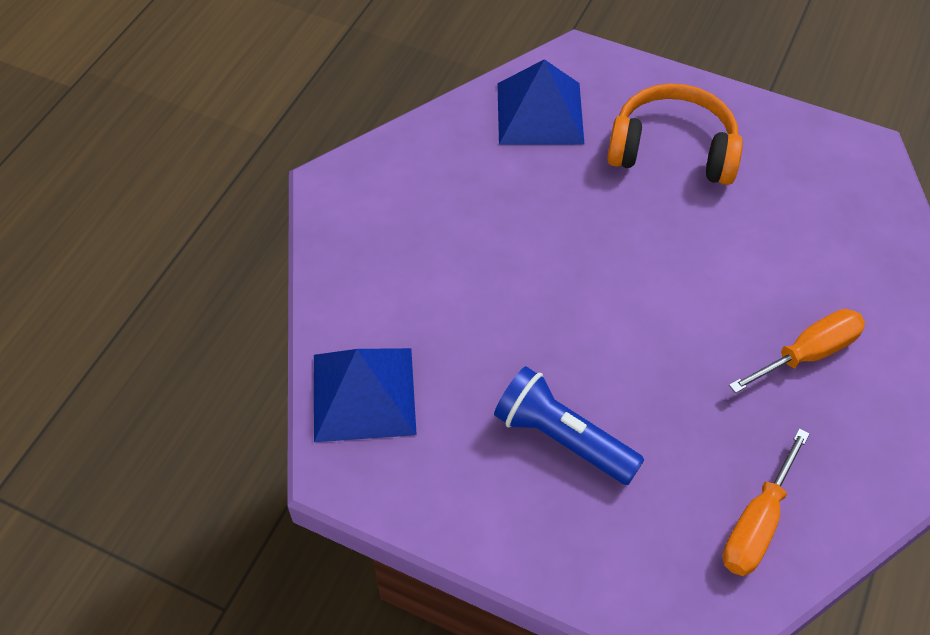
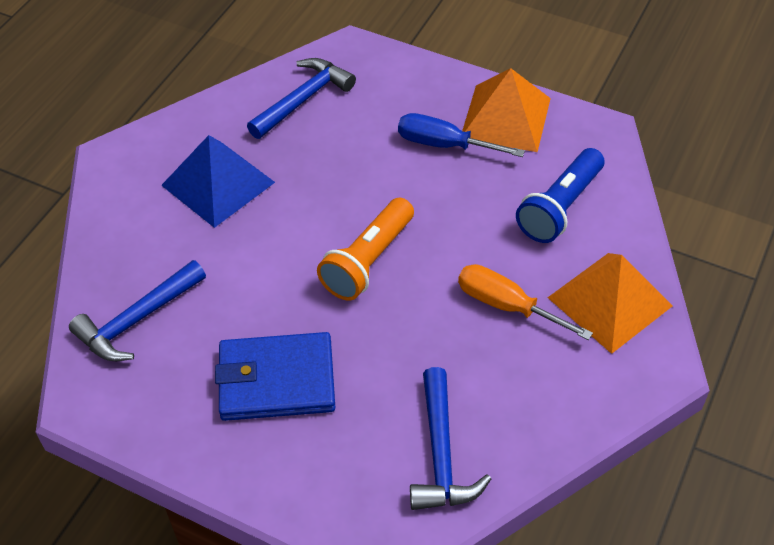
blue hammer: 0 -> 3
blue pyramid: 2 -> 1
blue screwdriver: 0 -> 1
blue wallet: 0 -> 1
orange flashlight: 0 -> 1
orange headphones: 1 -> 0
orange pyramid: 0 -> 2
orange screwdriver: 2 -> 1

